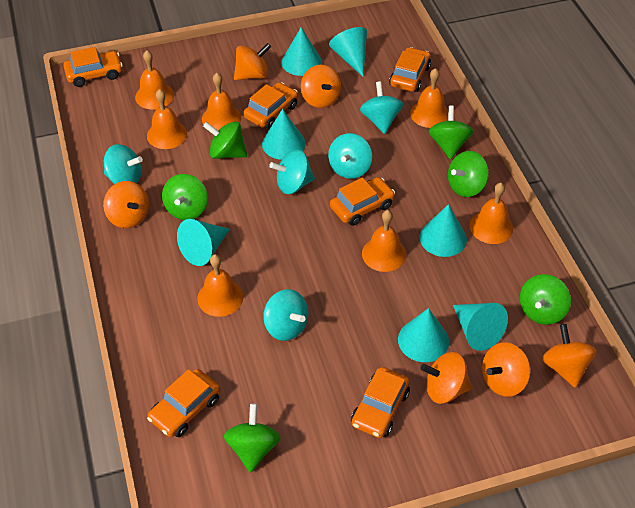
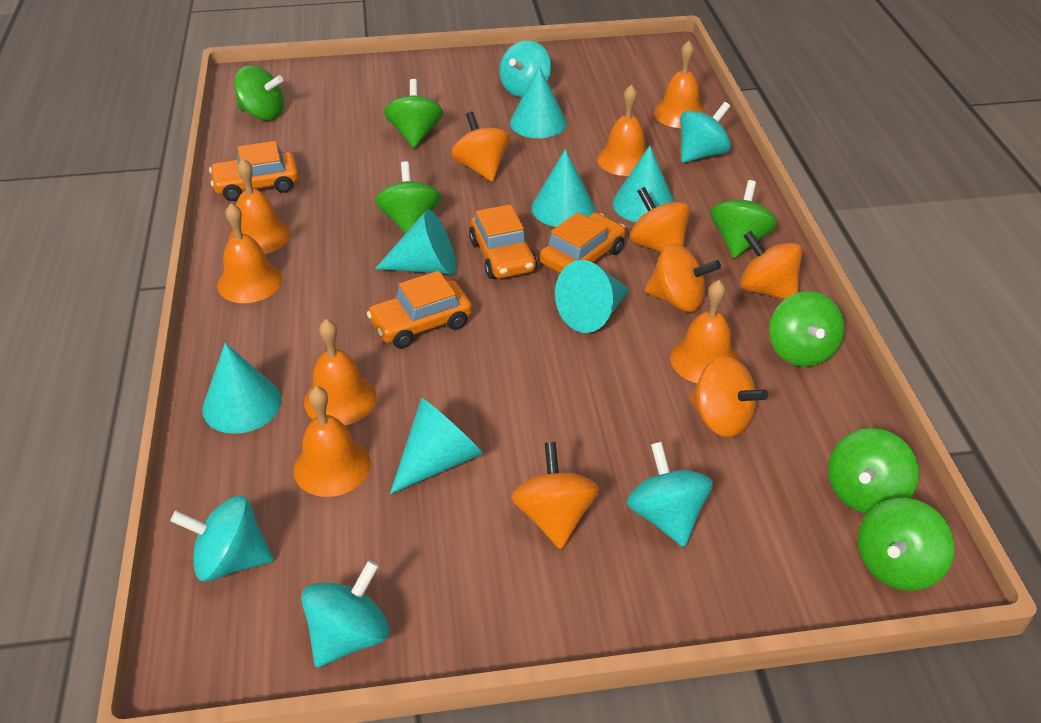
green spinning top: 6 -> 7
orange car: 6 -> 4

